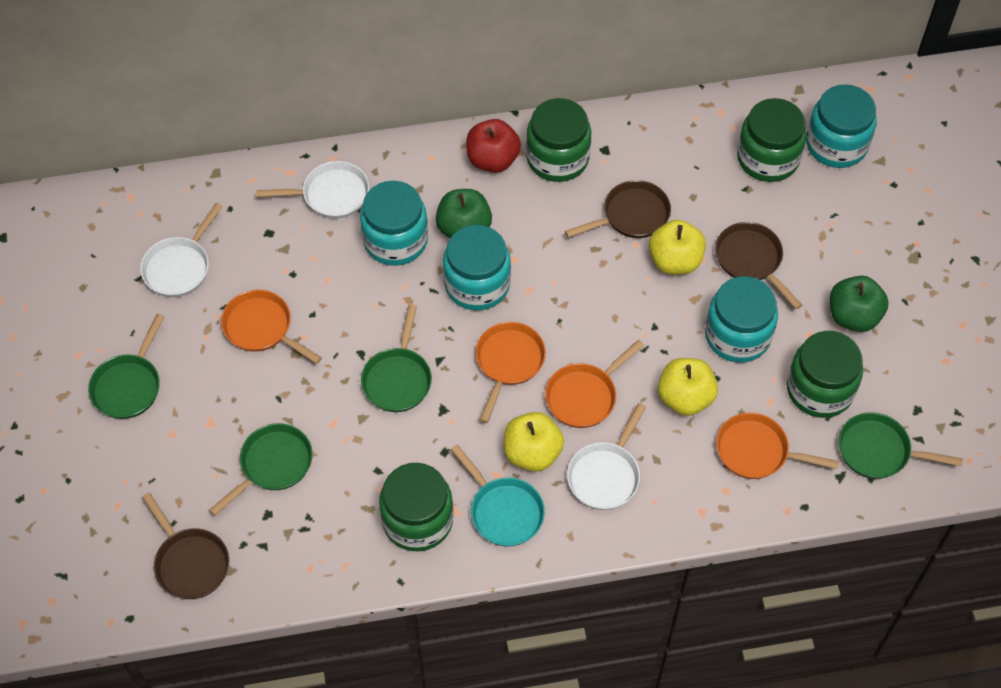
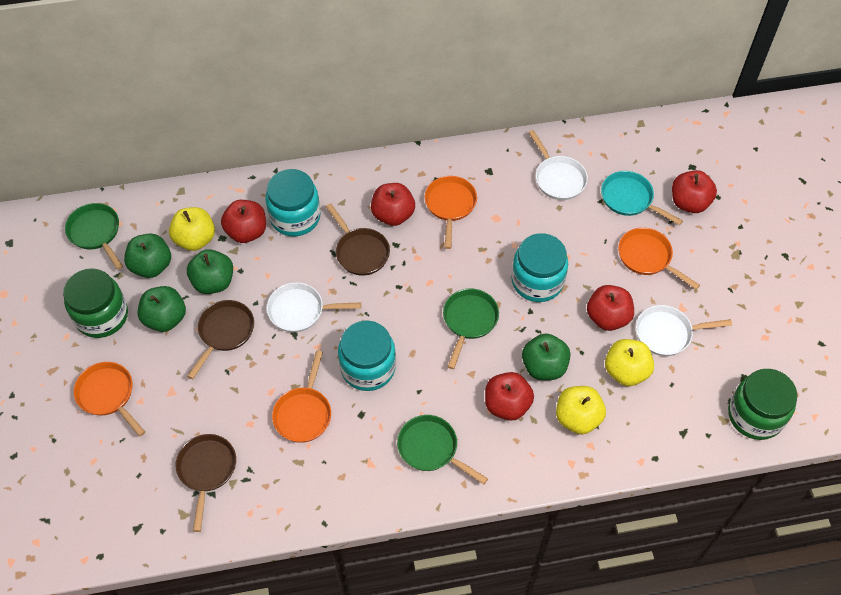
green apple: 2 -> 4
green jar: 4 -> 2
green pan: 4 -> 3
red apple: 1 -> 5
turquoise jar: 4 -> 3

